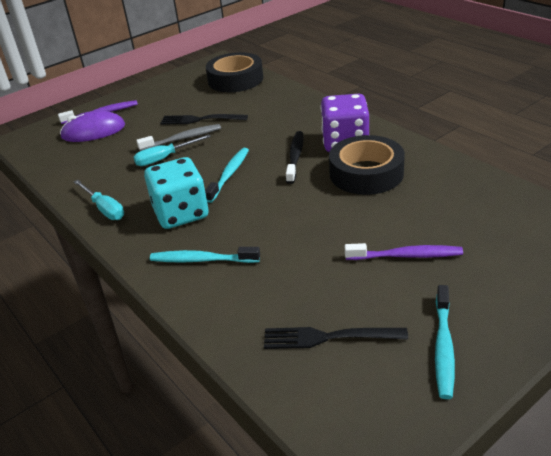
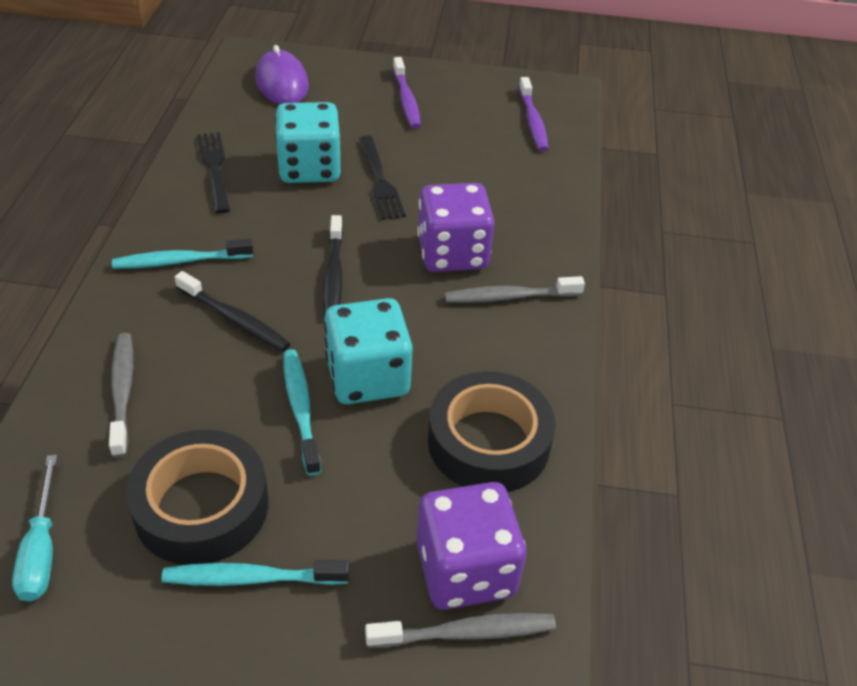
black toothbrush: 1 -> 2
grey toothbrush: 1 -> 3
purple dice: 1 -> 2
turquoise dice: 1 -> 2
turquoise screwdriver: 2 -> 1

